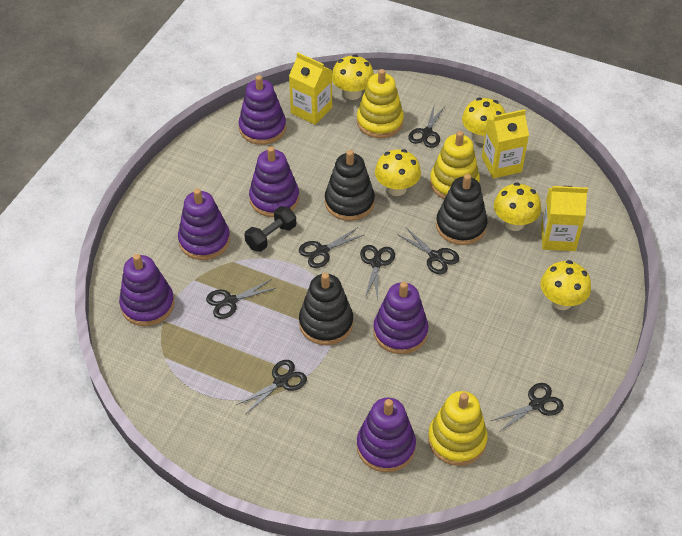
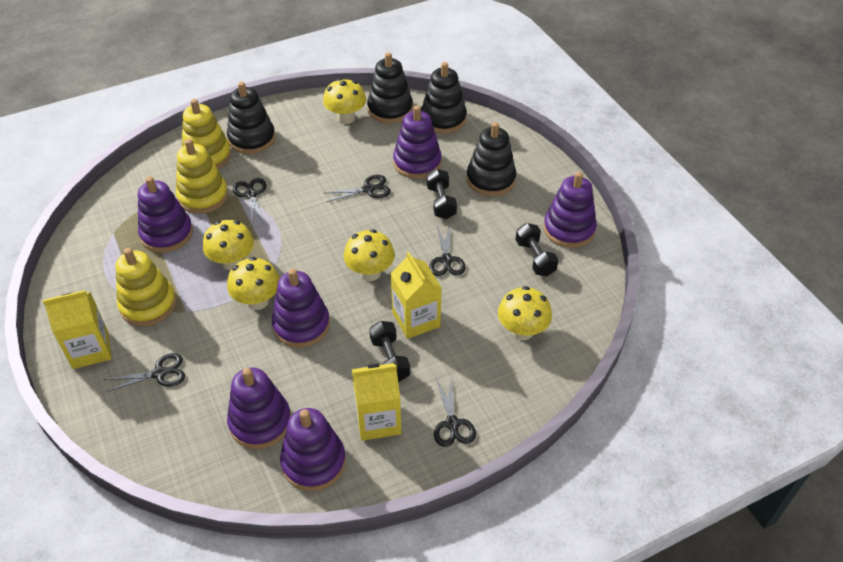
black dumbbell: 1 -> 3
black scissors: 7 -> 5
black stacking toy: 3 -> 4

